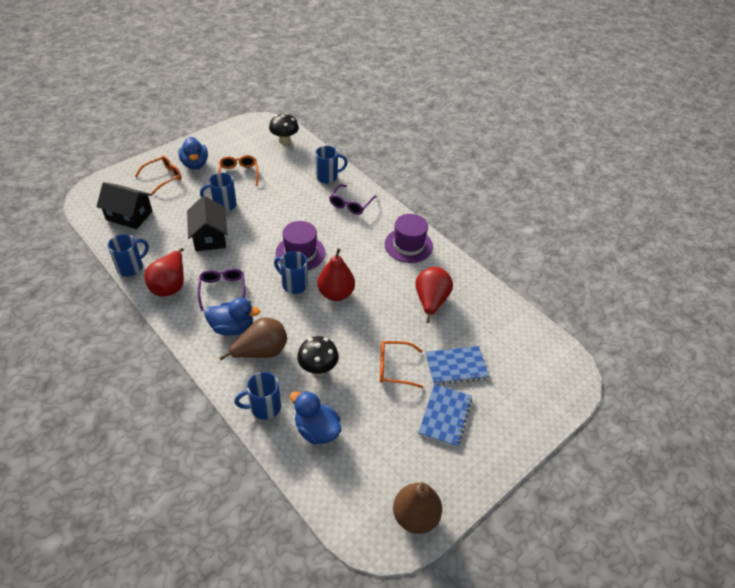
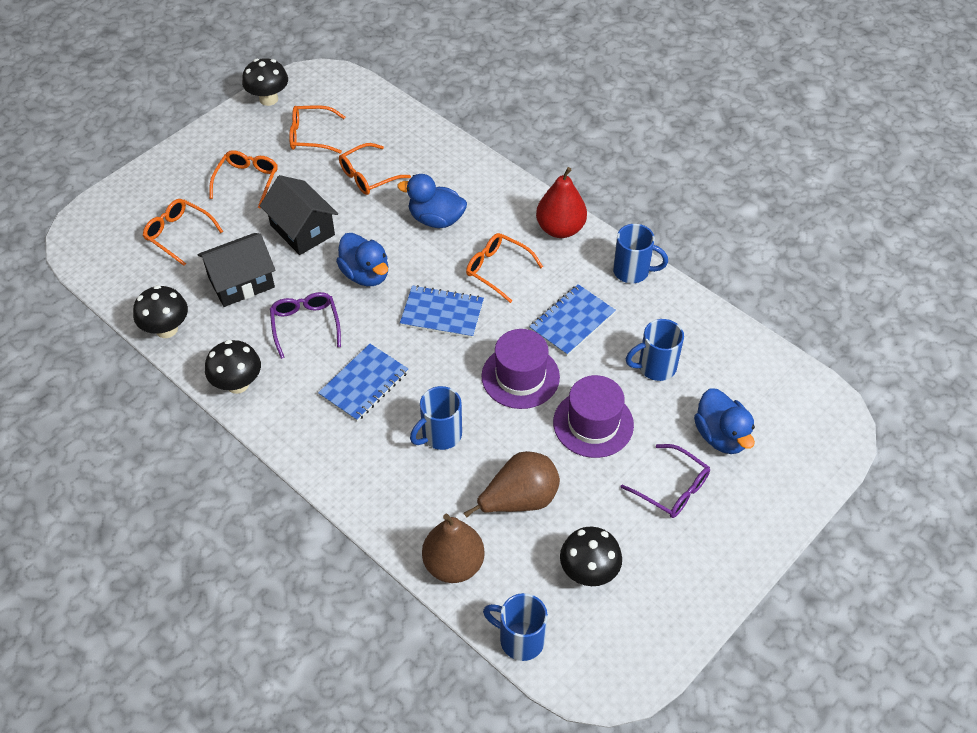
black mushroom: 2 -> 4
blue mug: 5 -> 4
blue notebook: 2 -> 3
orange glasses: 3 -> 5
red pear: 3 -> 1

